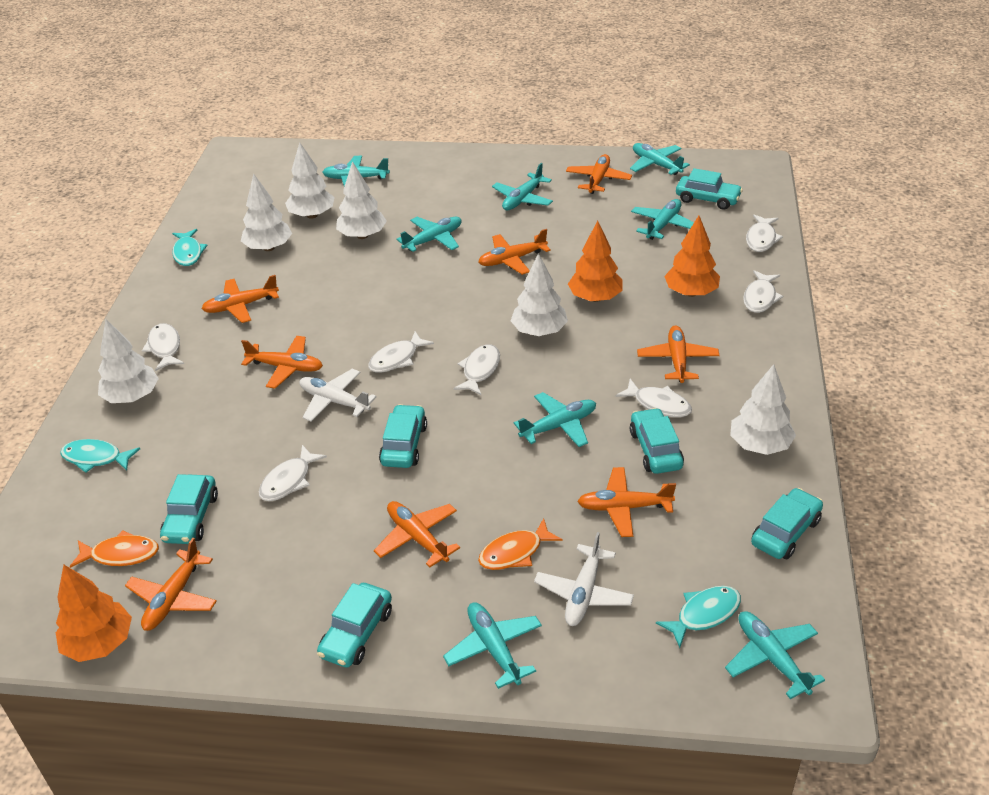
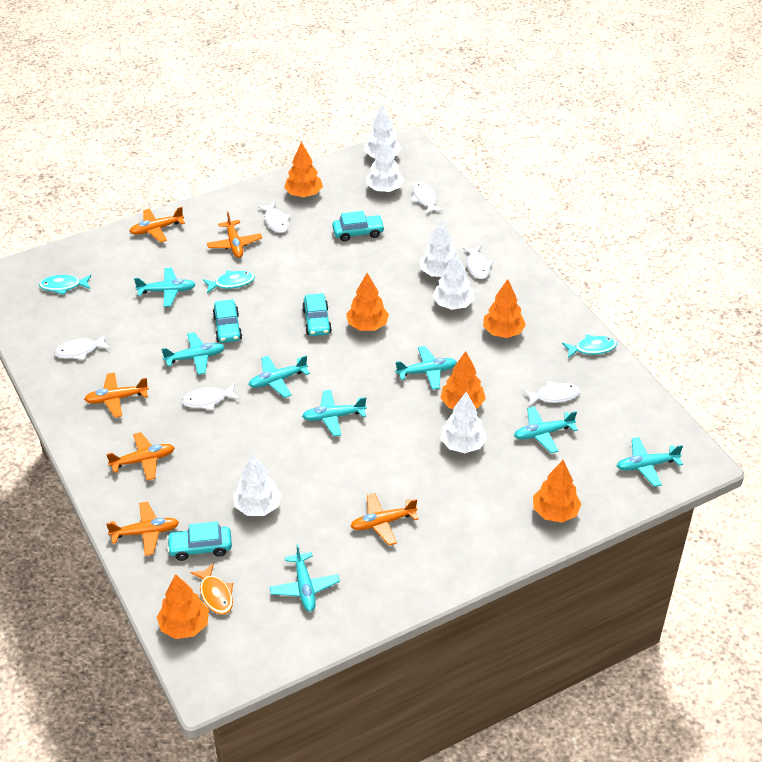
orange fish: 2 -> 1
orange plane: 8 -> 6
orange tree: 3 -> 6
turquoise car: 6 -> 4
white fish: 7 -> 6
white plane: 2 -> 0

